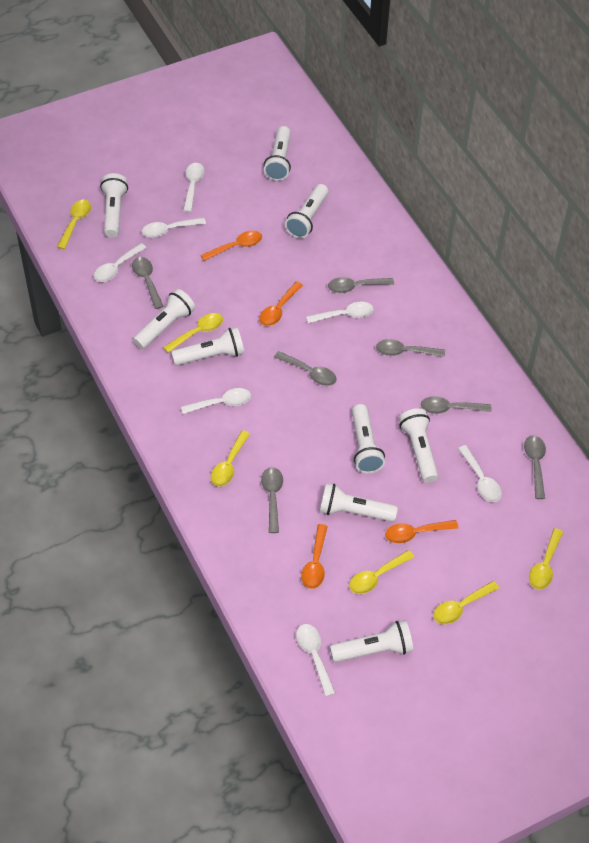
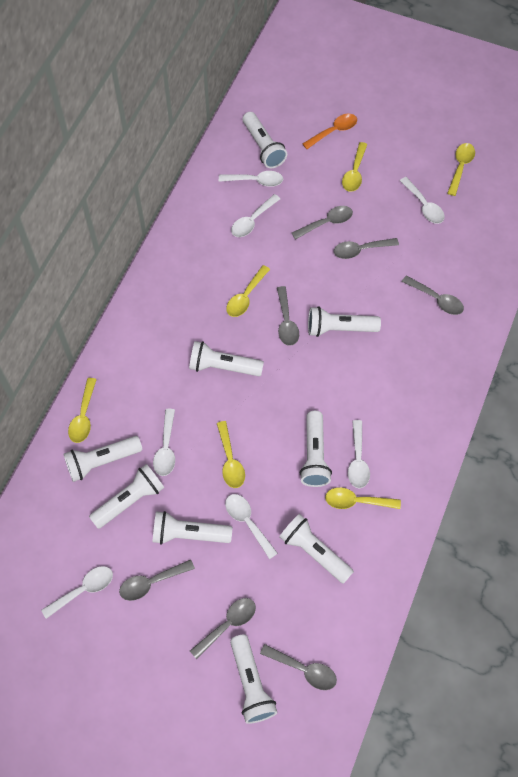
orange spoon: 4 -> 1

